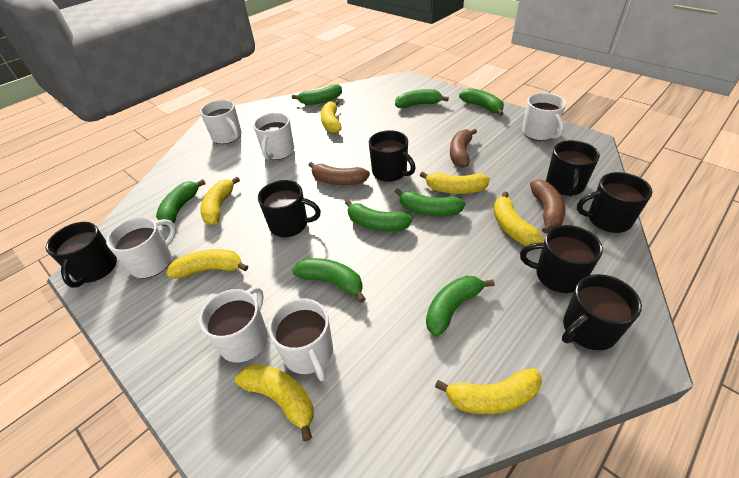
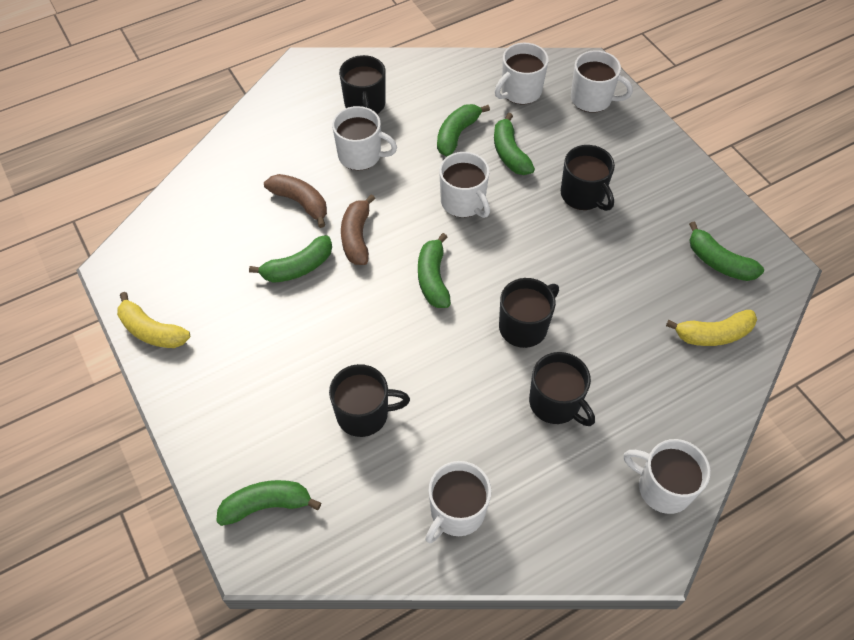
black mug: 7 -> 5
brown banana: 3 -> 2
green banana: 8 -> 6
yellow banana: 7 -> 2

